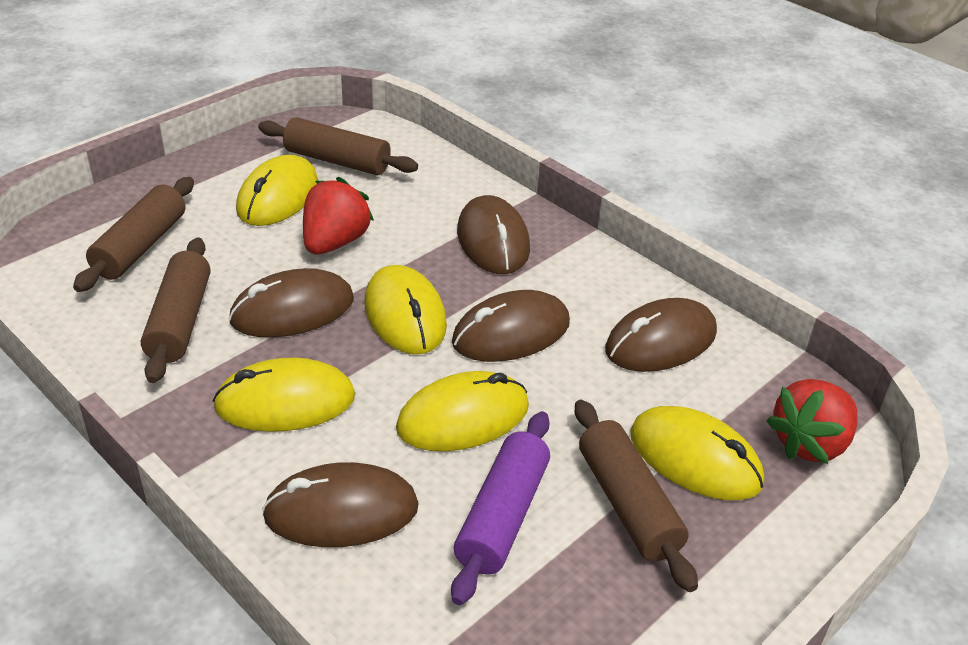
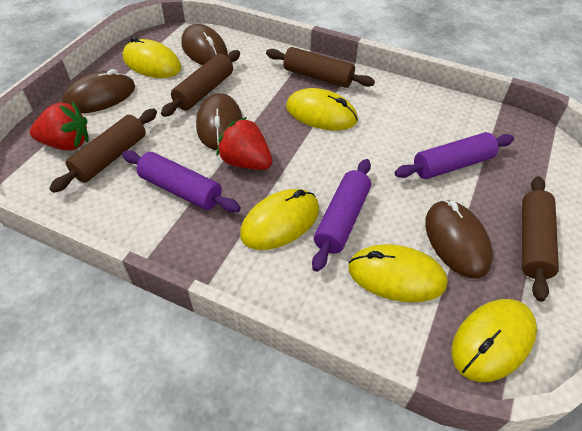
brown mouse: 5 -> 4
purple rolling pin: 1 -> 3

